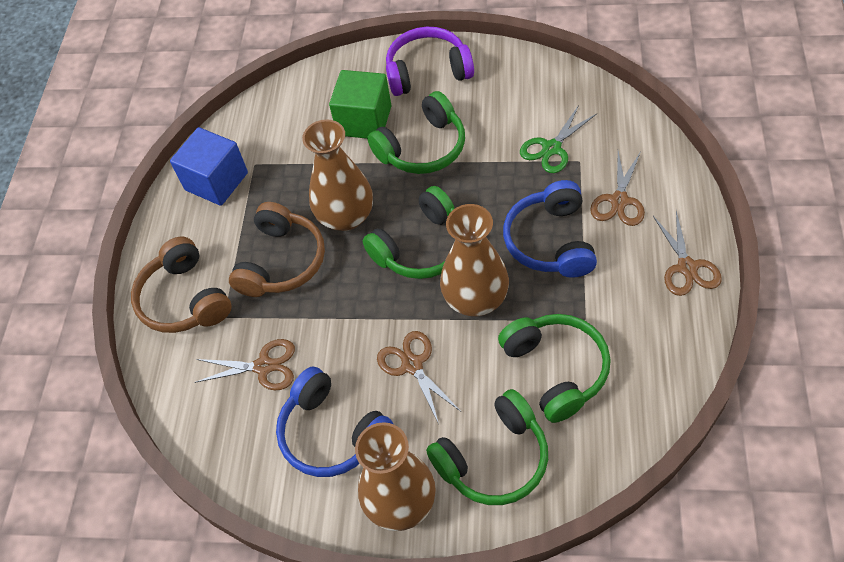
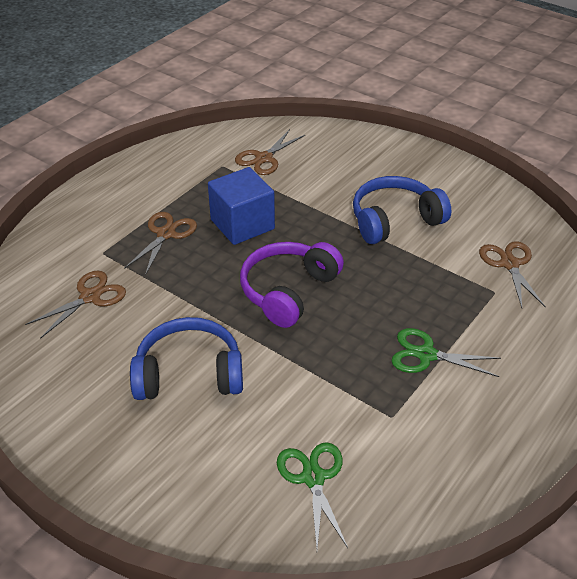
brown headphones: 2 -> 0
brown vase: 3 -> 0
green cube: 1 -> 0
green headphones: 4 -> 0
green scissors: 1 -> 2

